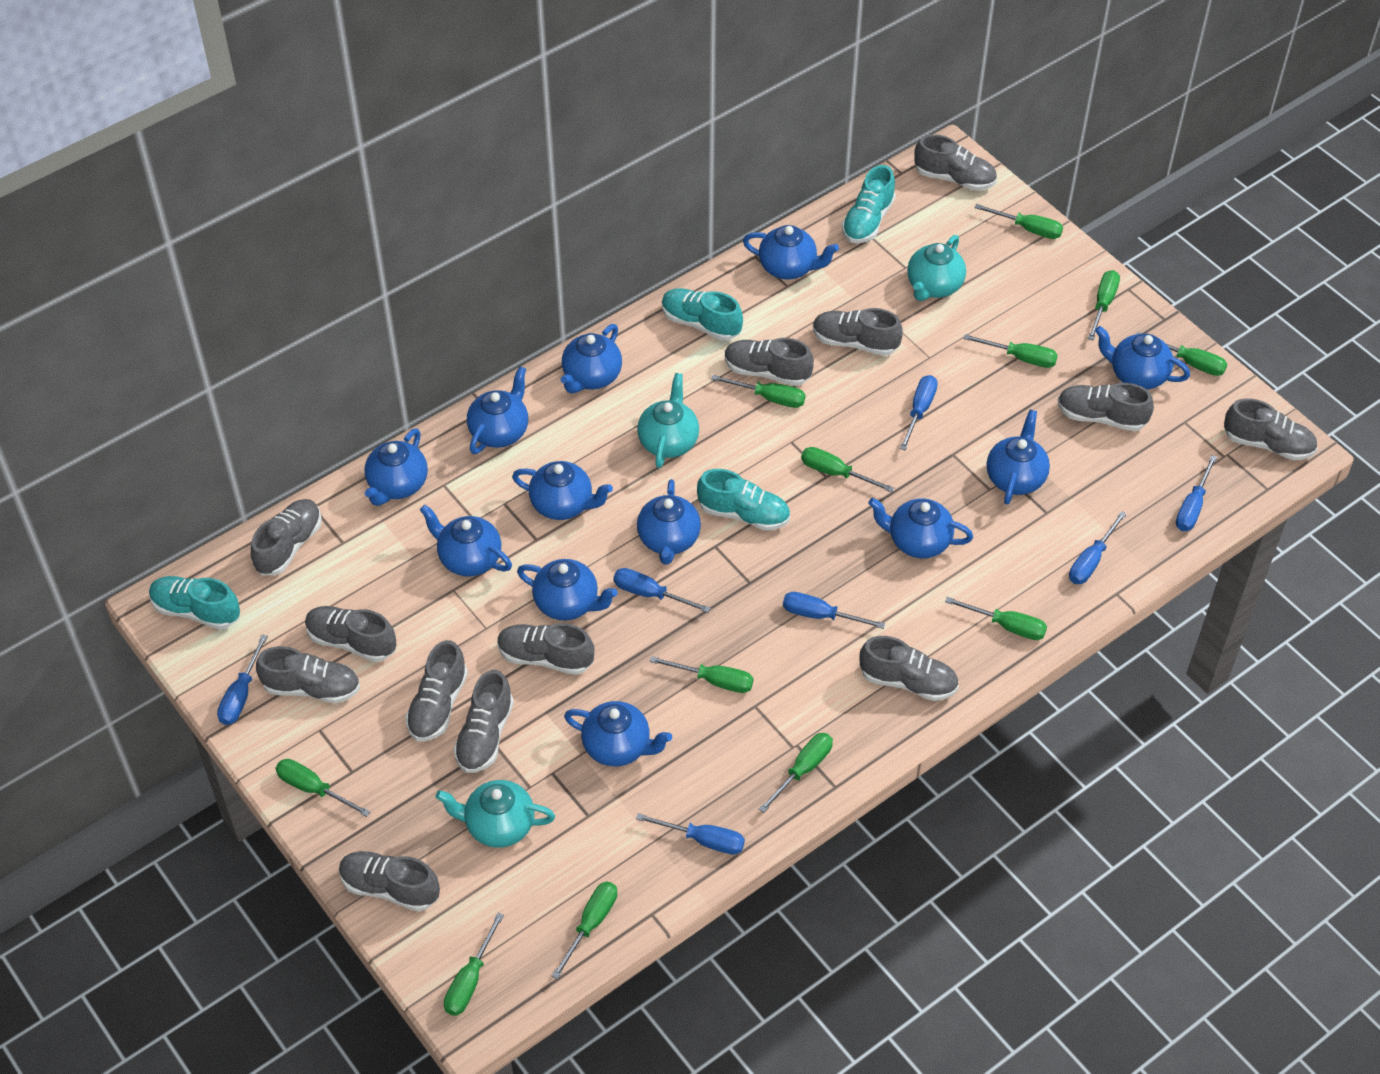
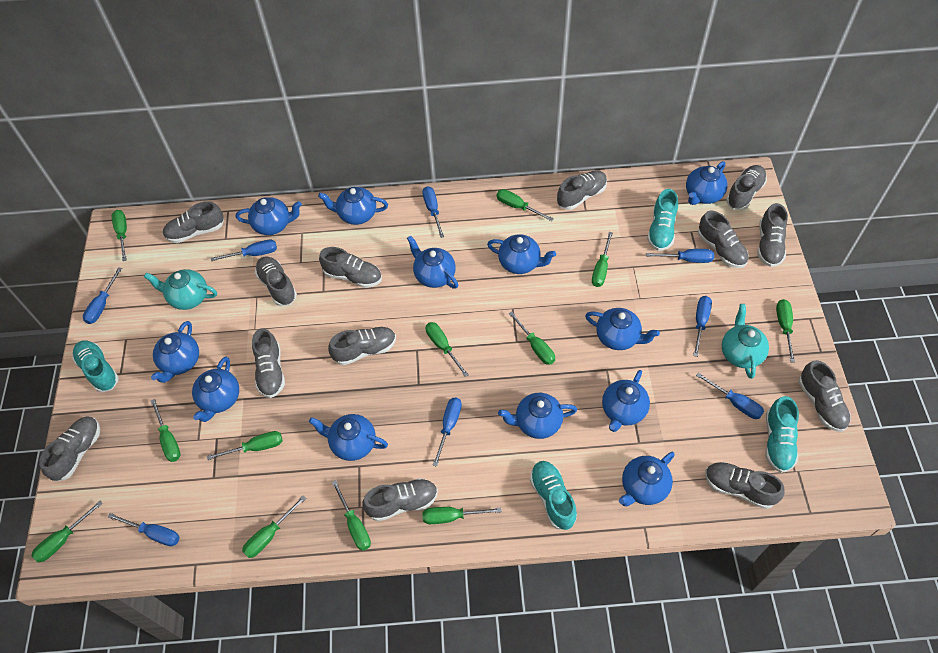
blue screwdriver: 7 -> 8
turquoise teapot: 3 -> 2

